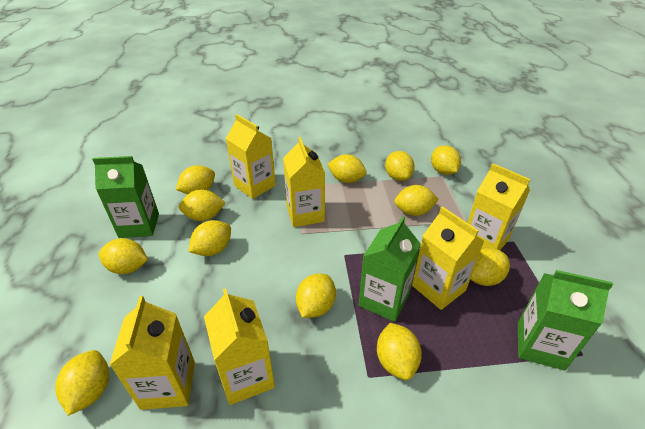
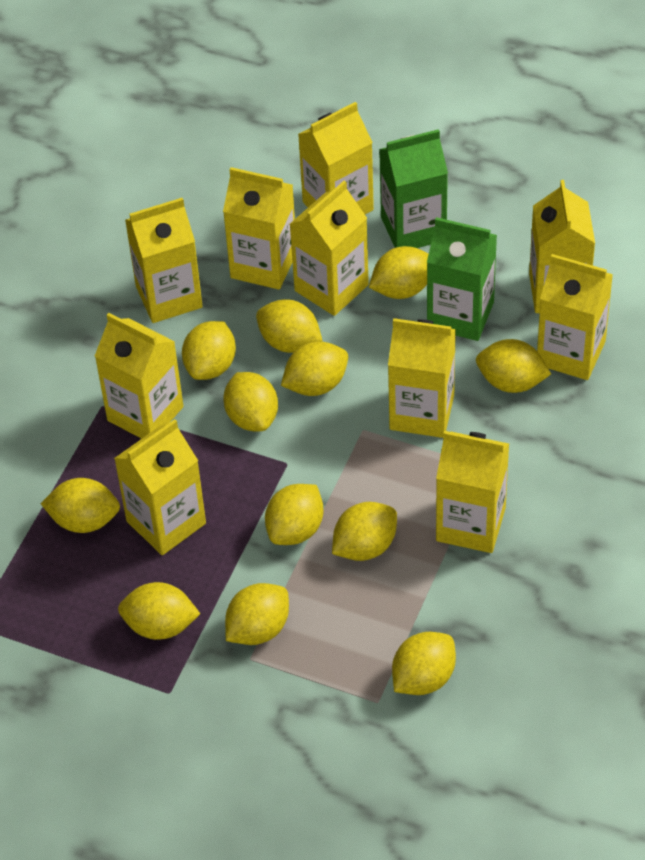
green carton: 3 -> 2
yellow carton: 6 -> 10

